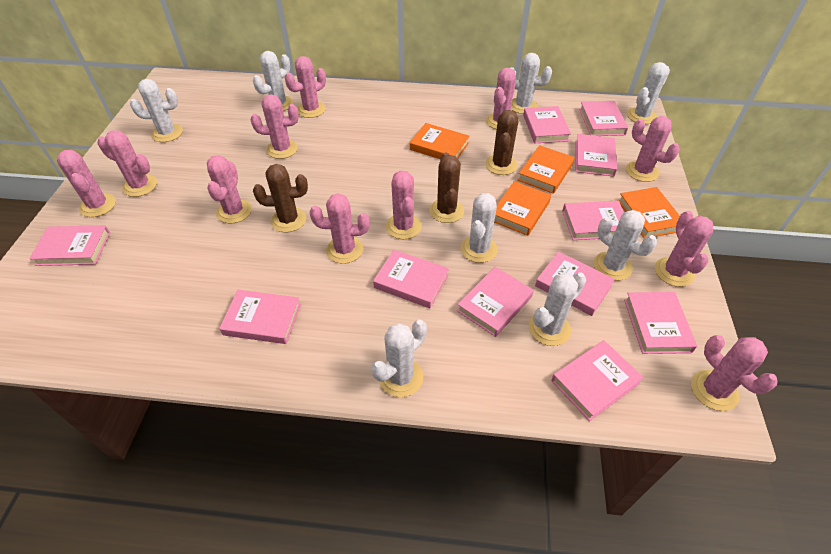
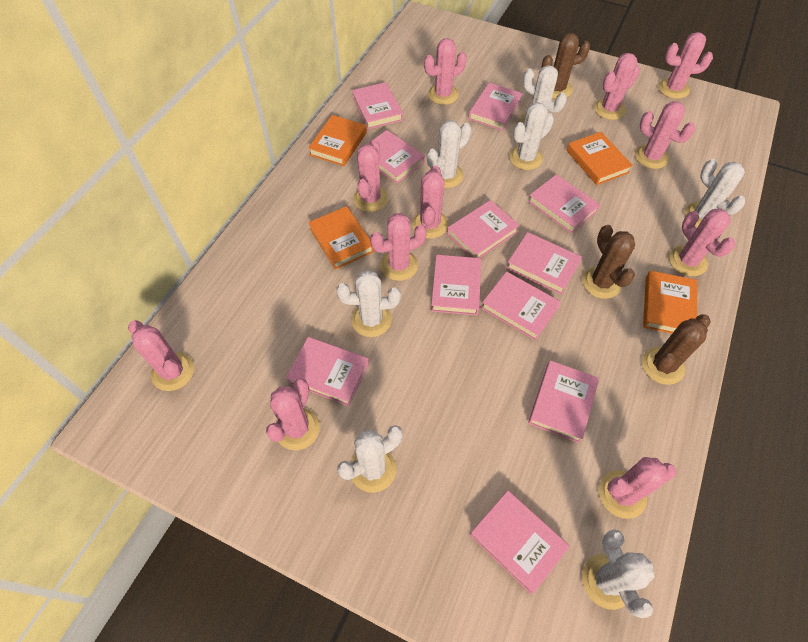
white cactus: 8 -> 7

